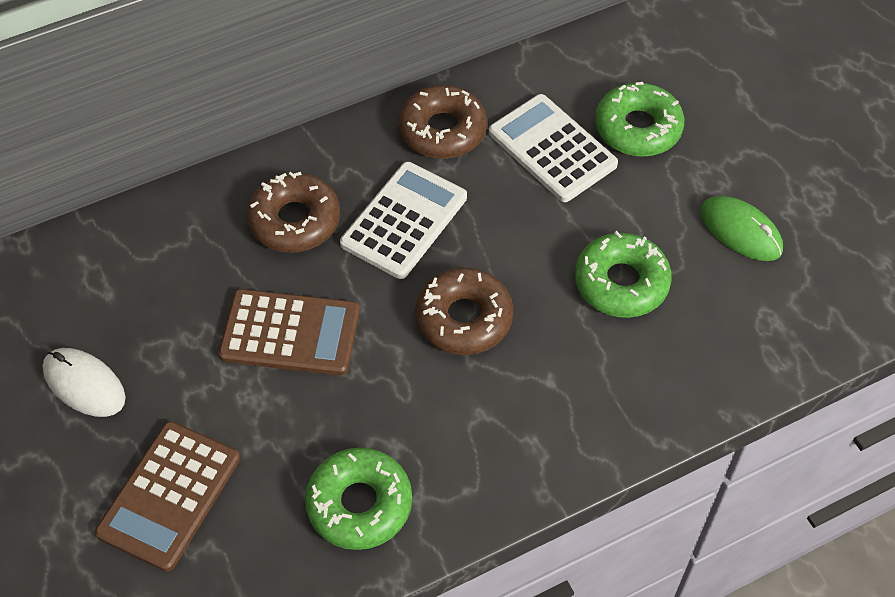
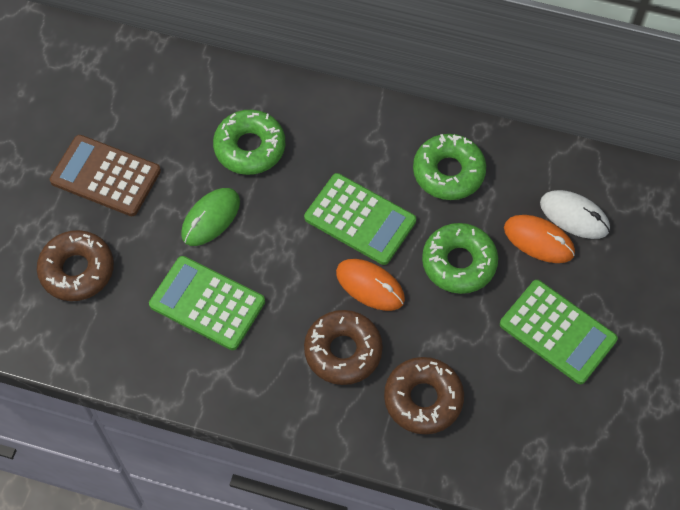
brown calculator: 2 -> 1
green calculator: 0 -> 3
orange mouse: 0 -> 2
white calculator: 2 -> 0

